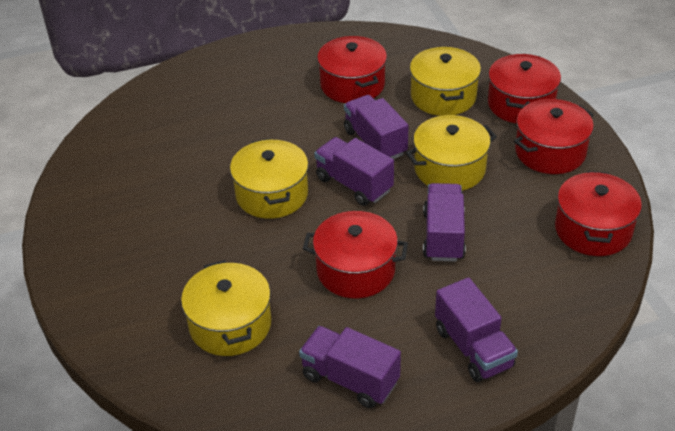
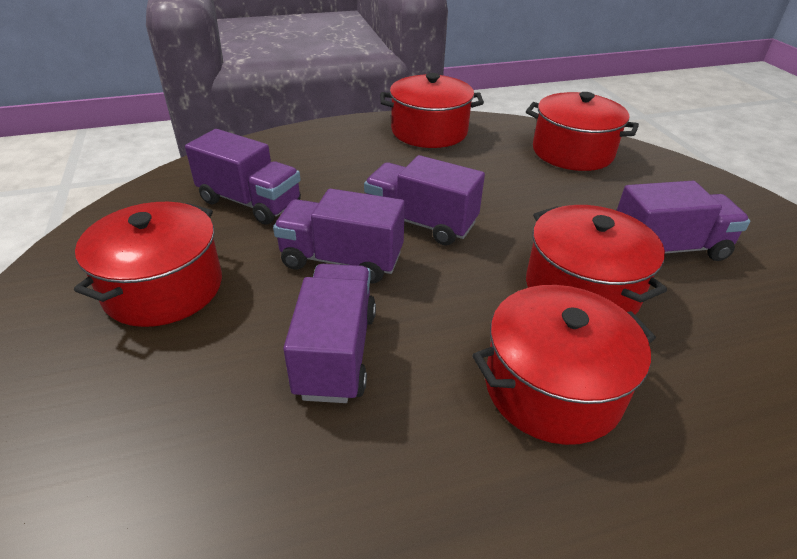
yellow pot: 4 -> 0

